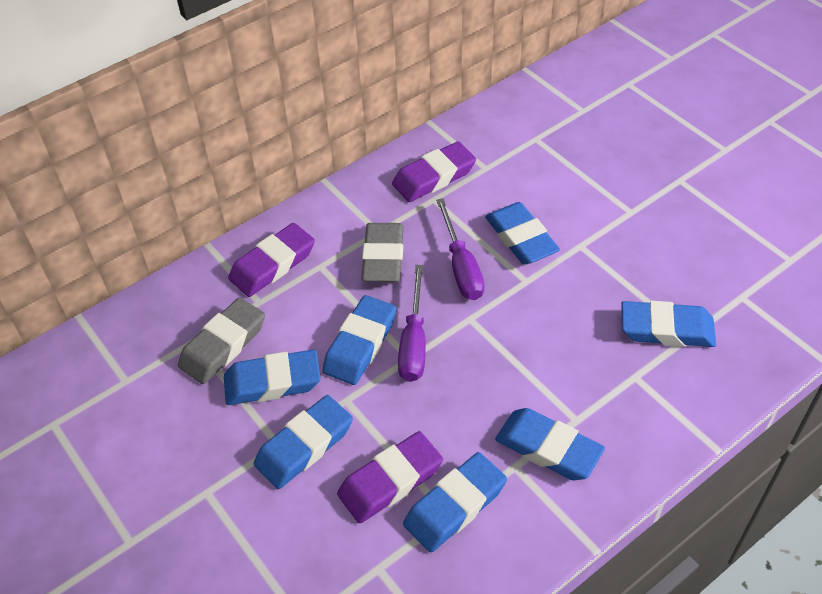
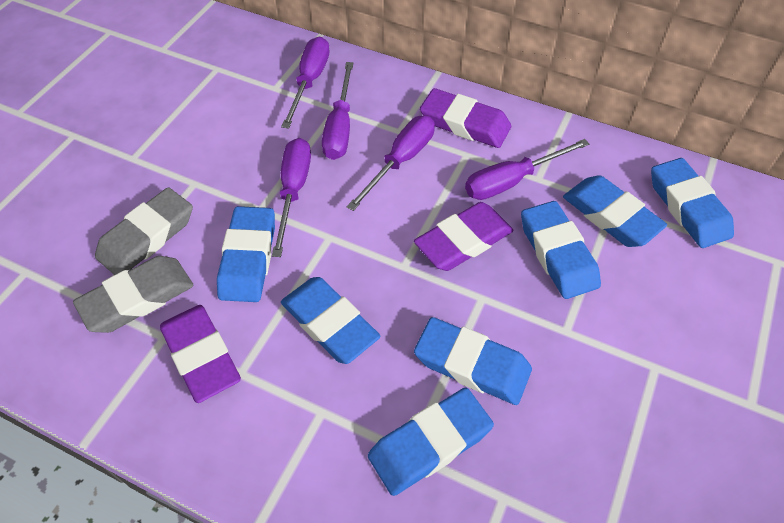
purple screwdriver: 2 -> 5

